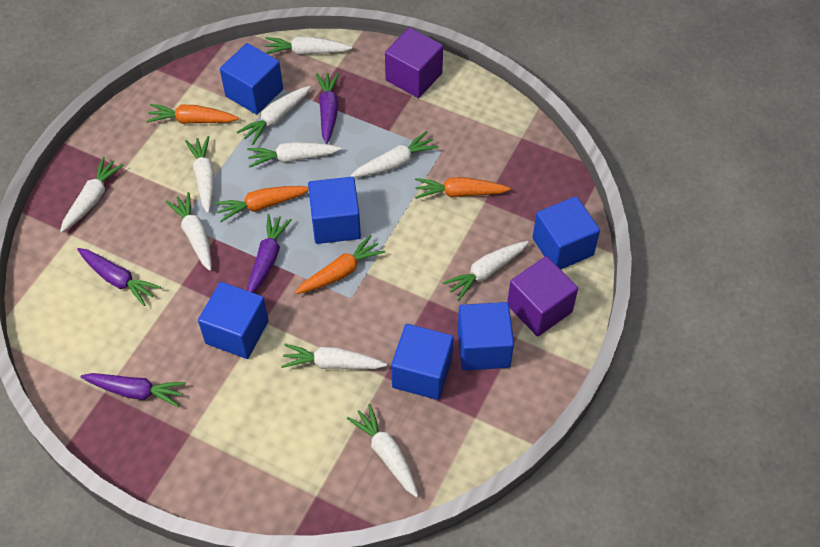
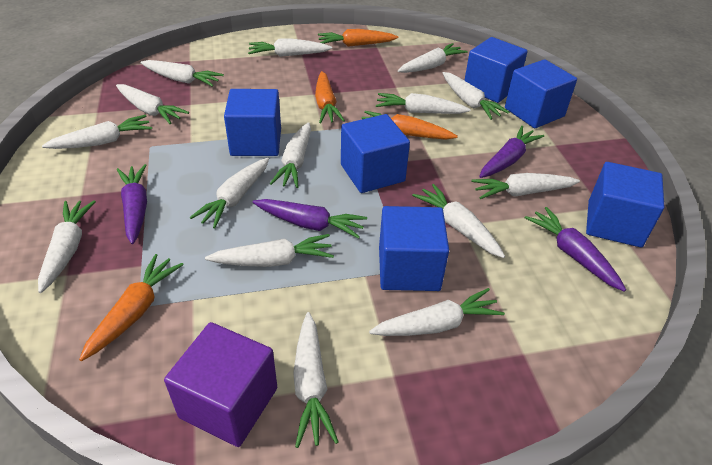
purple cube: 2 -> 1
white carrot: 10 -> 15

